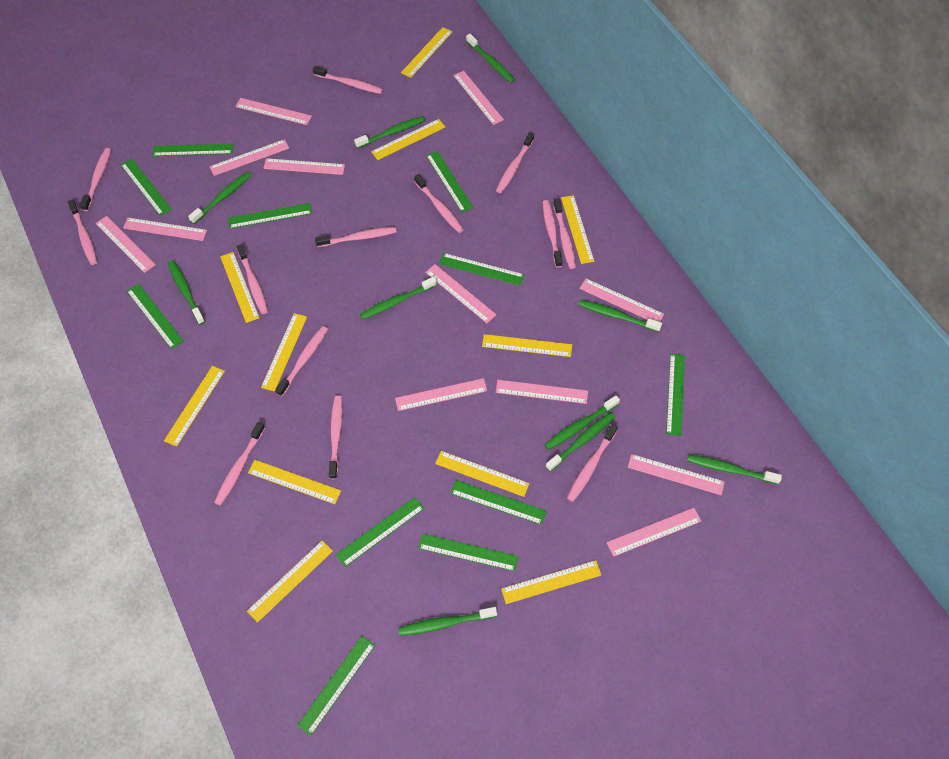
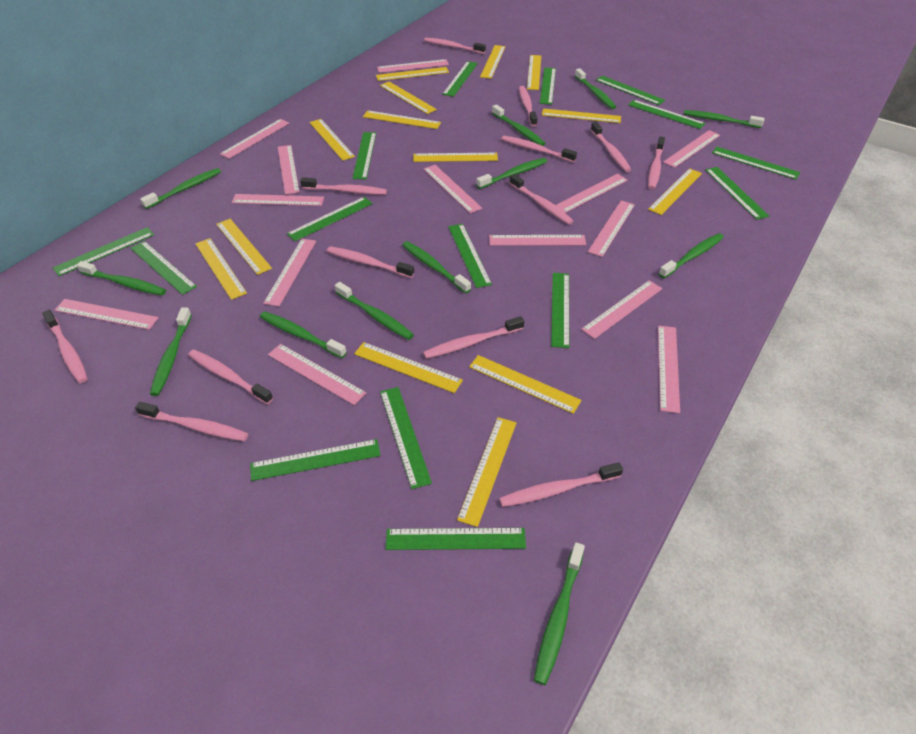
green ruler: 11 -> 15
green toothbrush: 10 -> 12
pink ruler: 12 -> 14
yellow ruler: 11 -> 14

